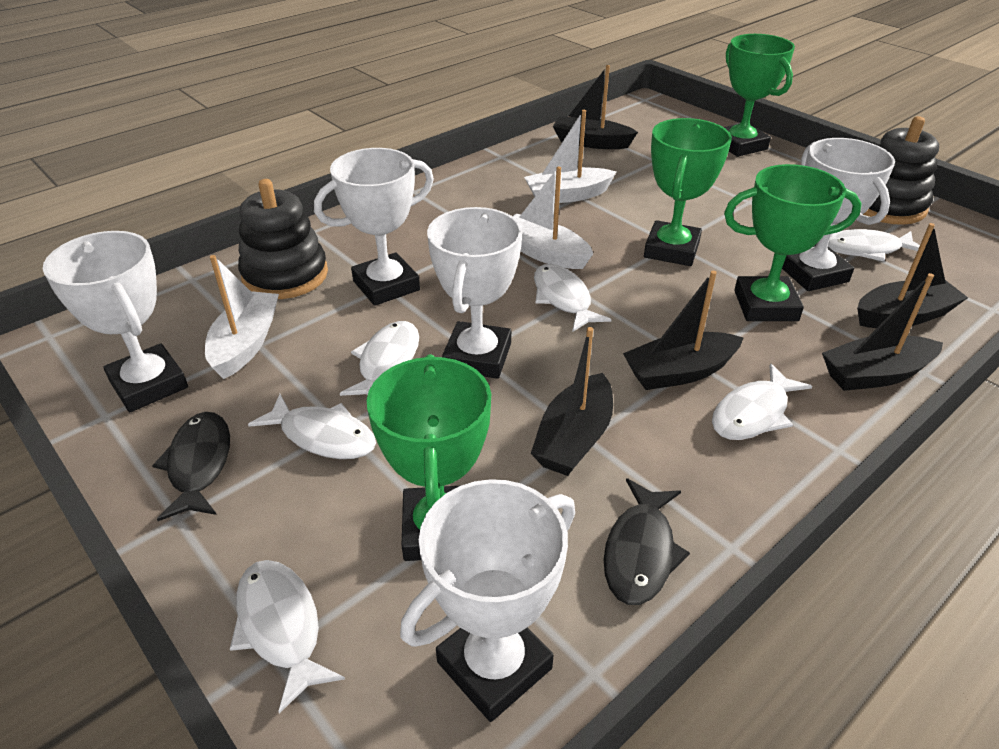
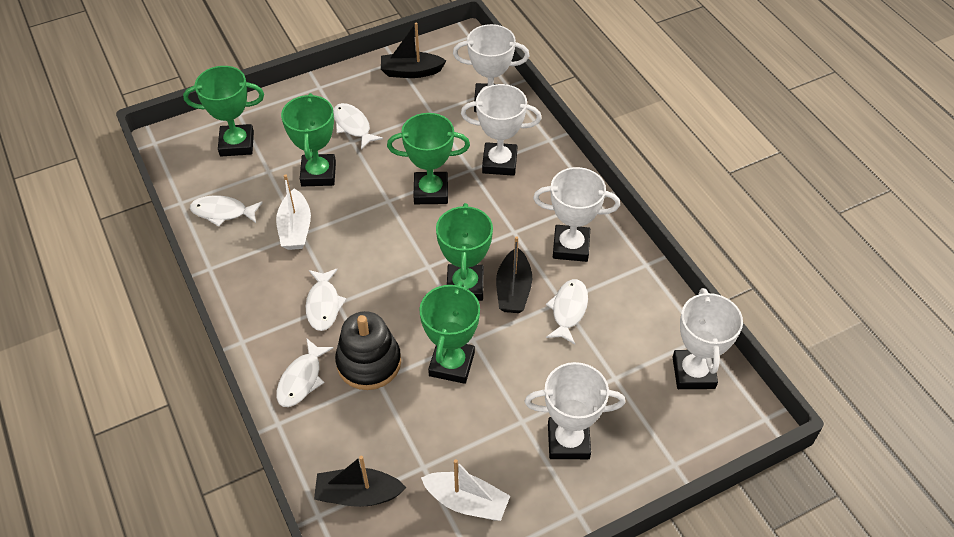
black boat: 5 -> 3
black fish: 2 -> 0
black stacking toy: 2 -> 1
green trophy: 4 -> 5
white boat: 3 -> 2
white fish: 6 -> 5

